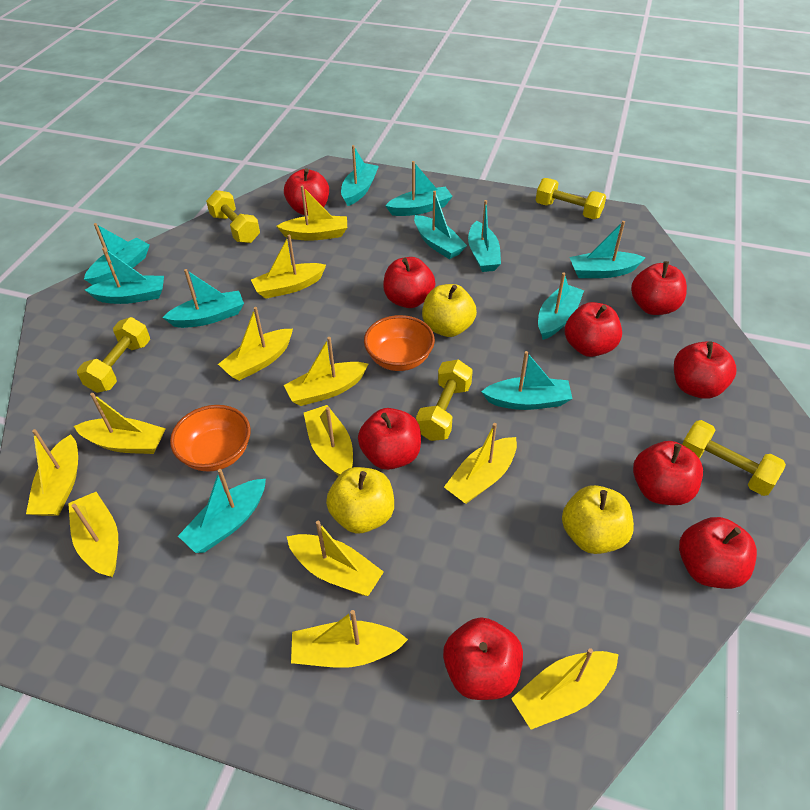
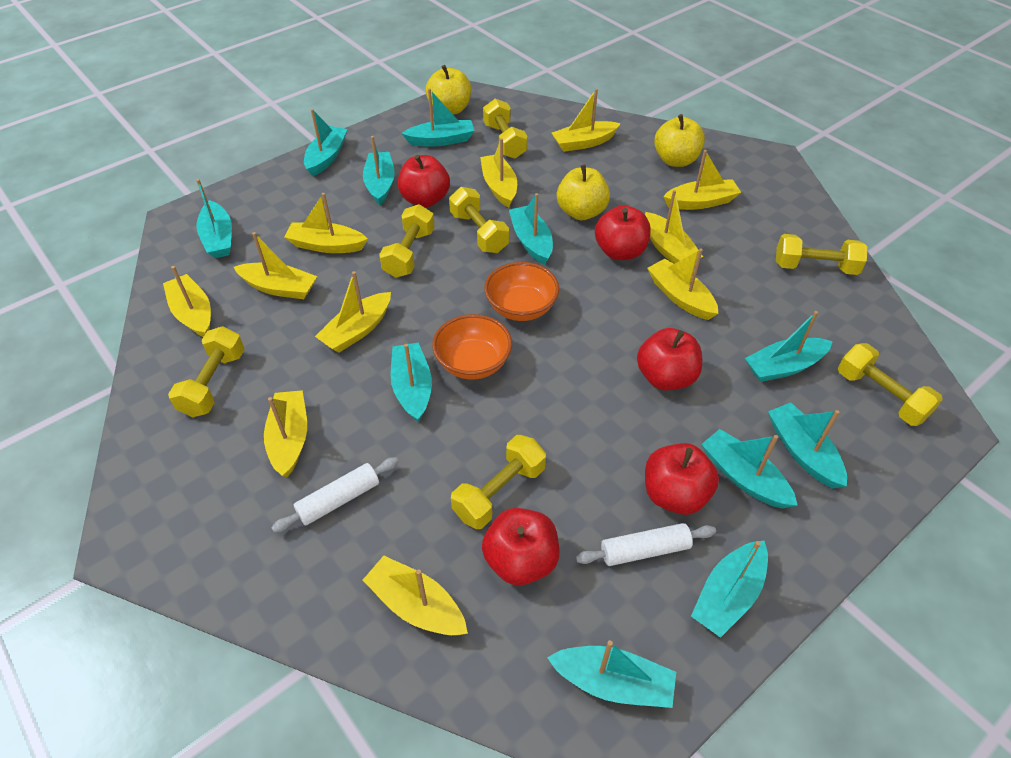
red apple: 9 -> 5
white rolling pin: 0 -> 2
yellow boat: 12 -> 11
yellow dumbbell: 5 -> 7

